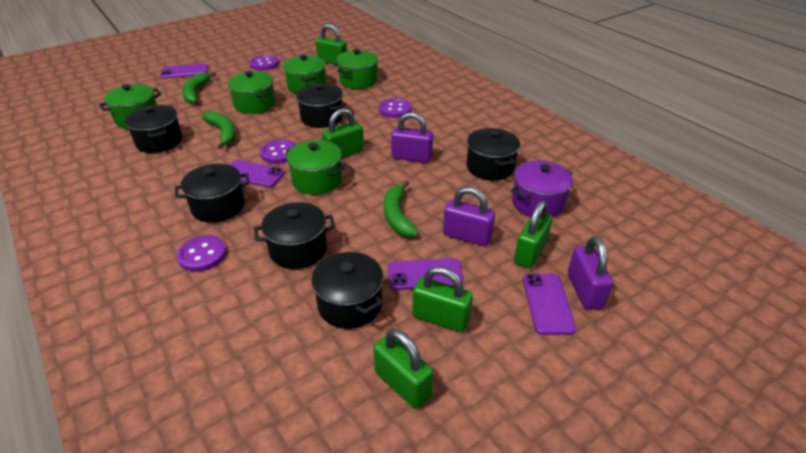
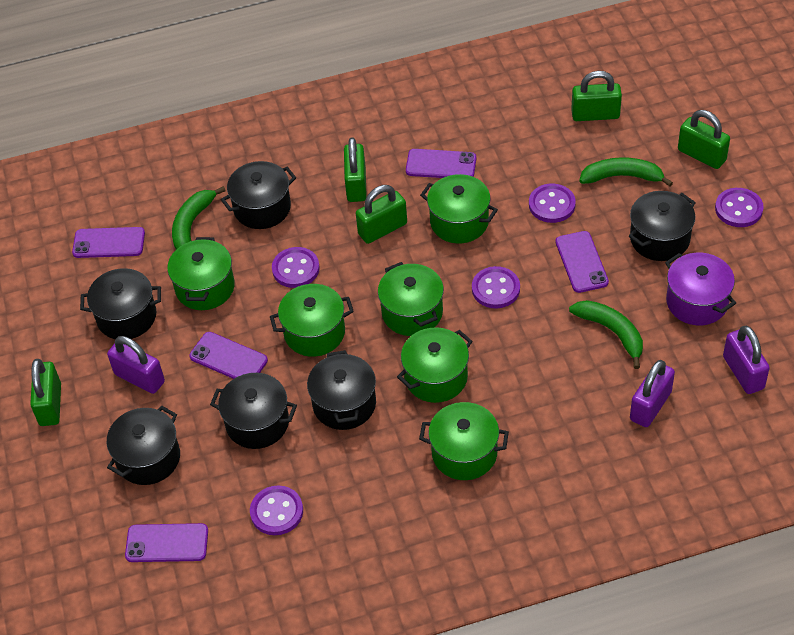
green pot: 5 -> 6
purple button: 4 -> 5
purple phone: 4 -> 5

